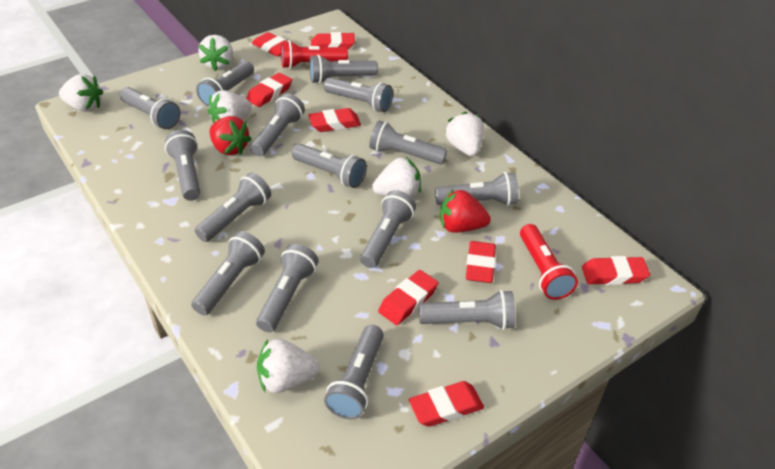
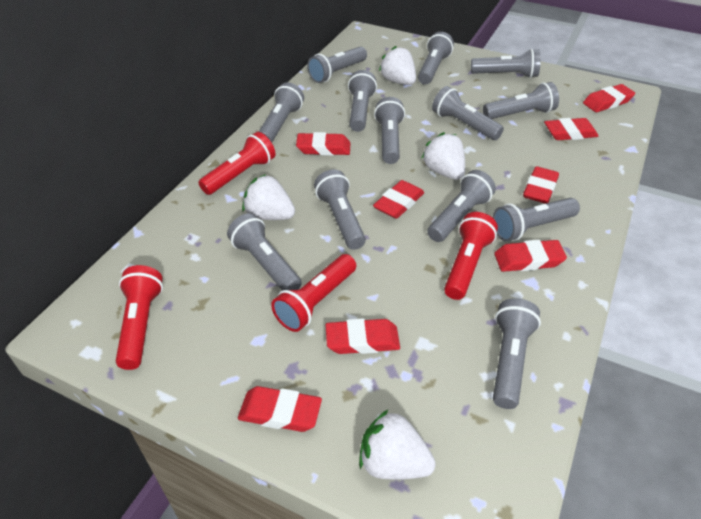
grey flashlight: 15 -> 13
red flashlight: 2 -> 4
red strawberry: 2 -> 0
white strawberry: 6 -> 4

